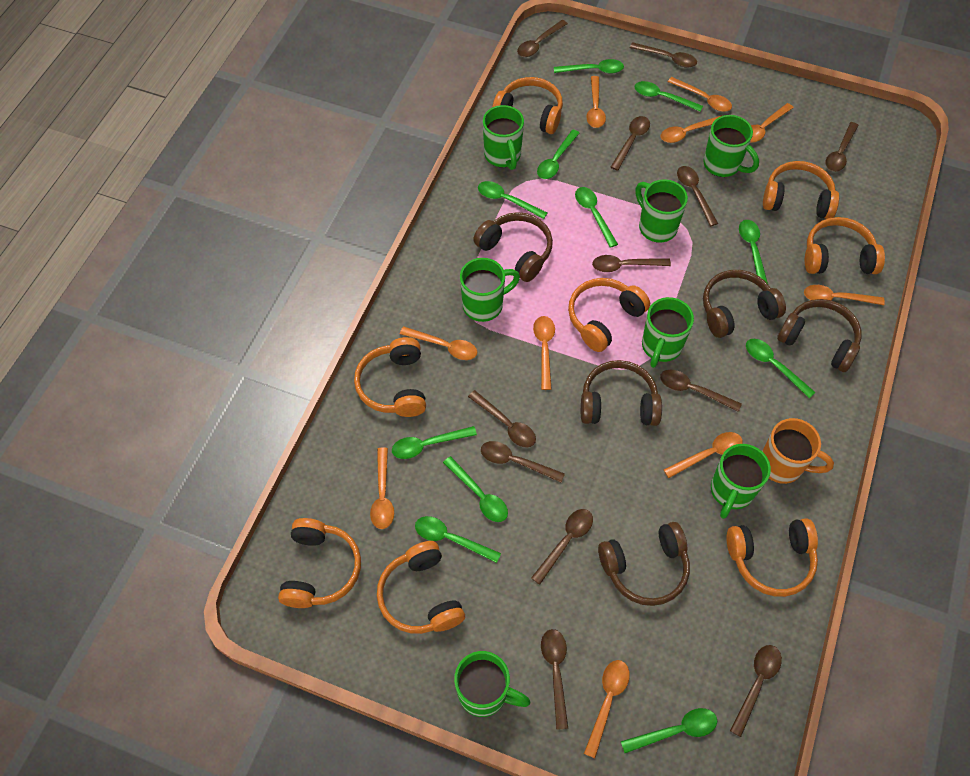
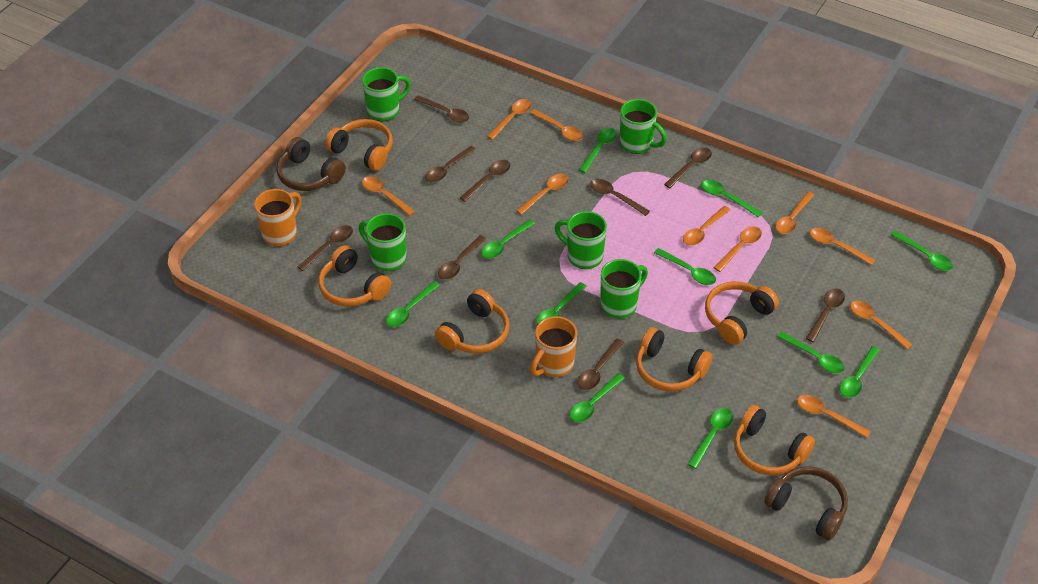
brown headphones: 5 -> 2
brown spoon: 12 -> 9
green mug: 7 -> 5
orange headphones: 8 -> 6
orange mug: 1 -> 2

